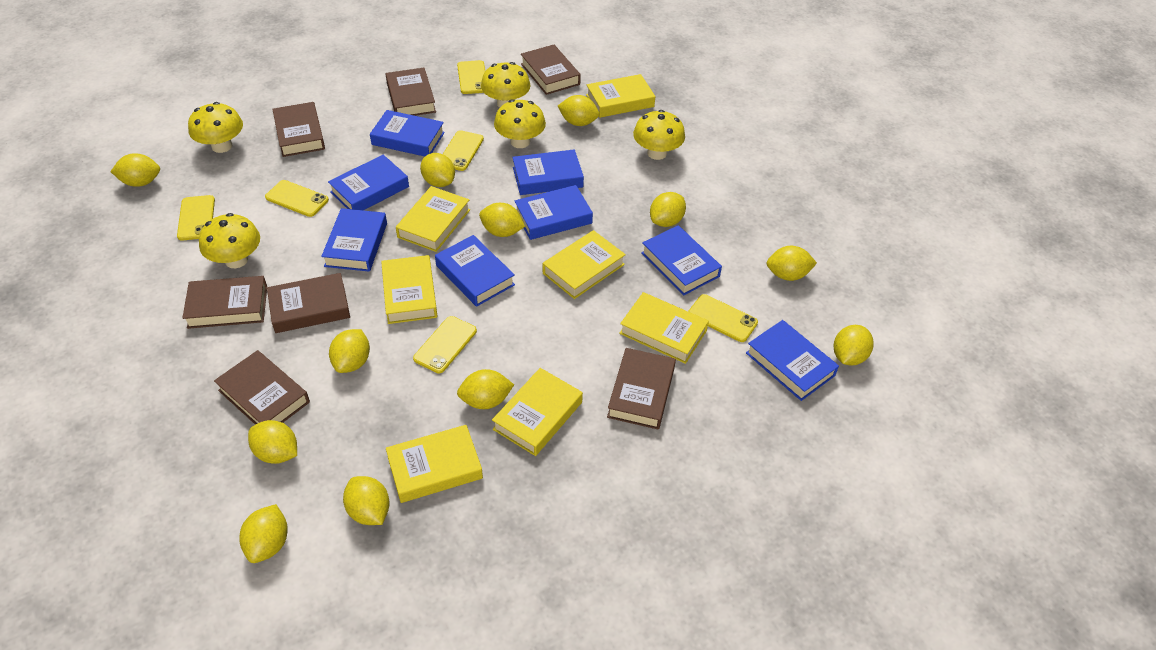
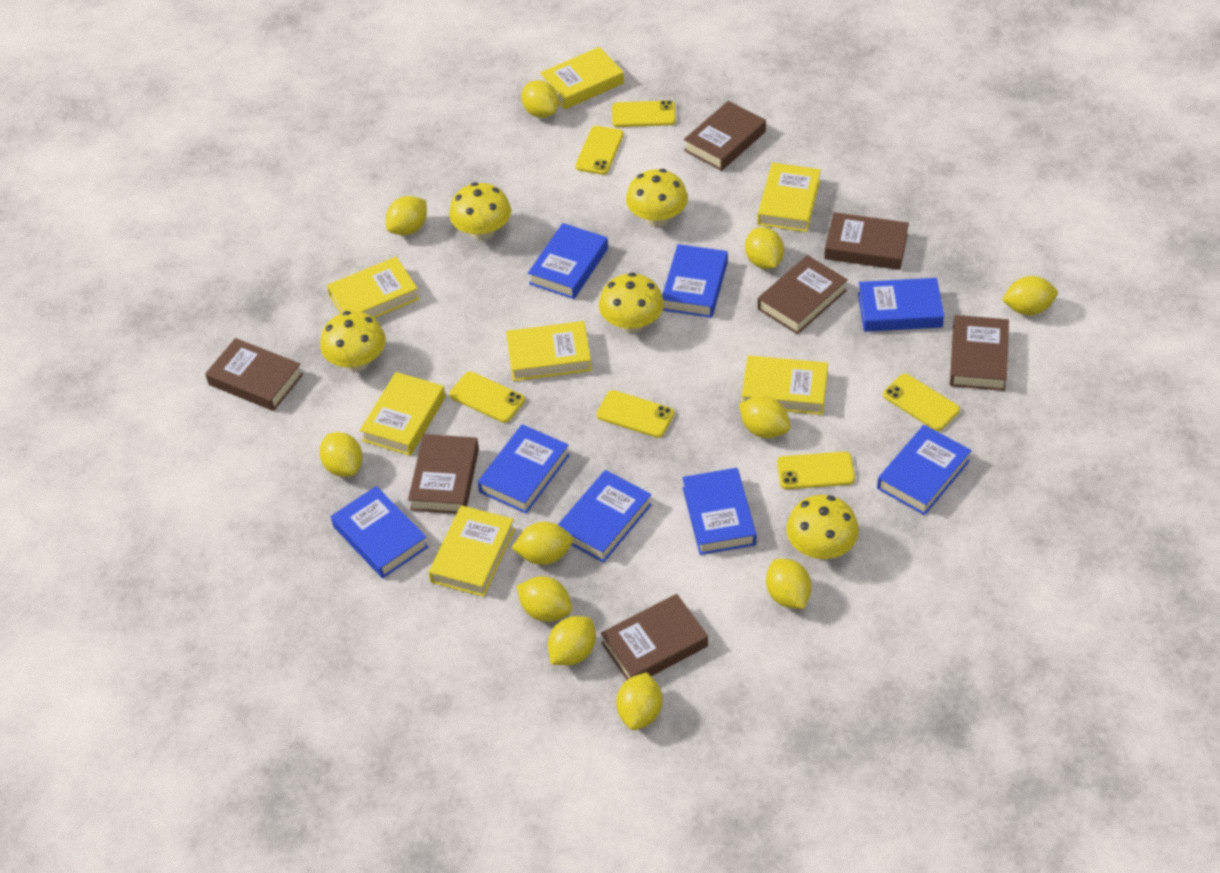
yellow lemon: 12 -> 11

